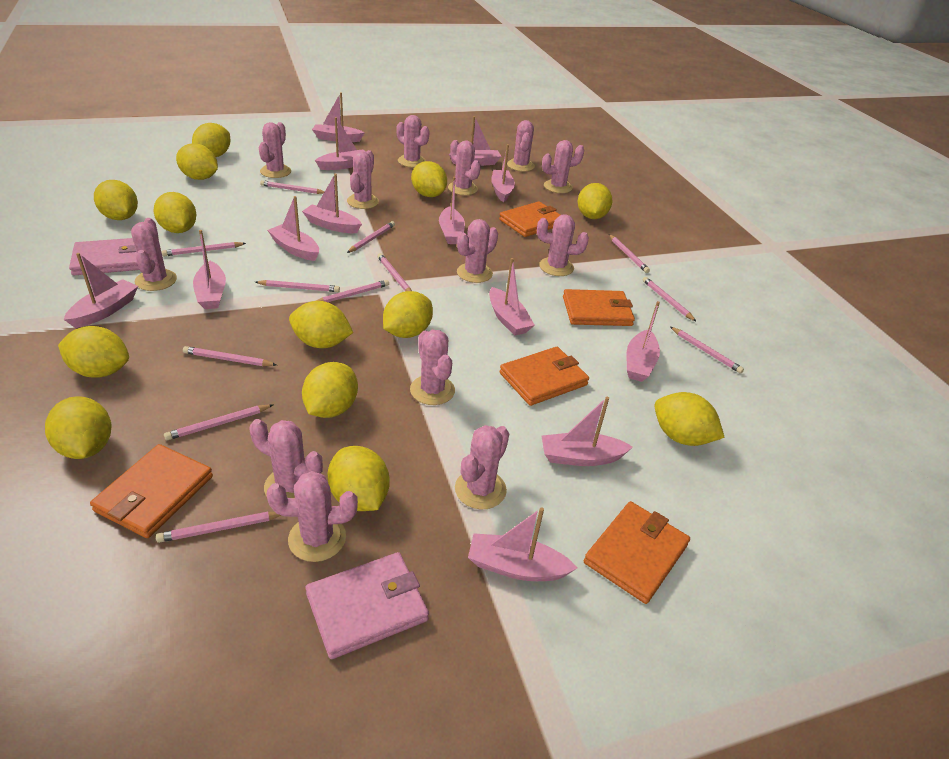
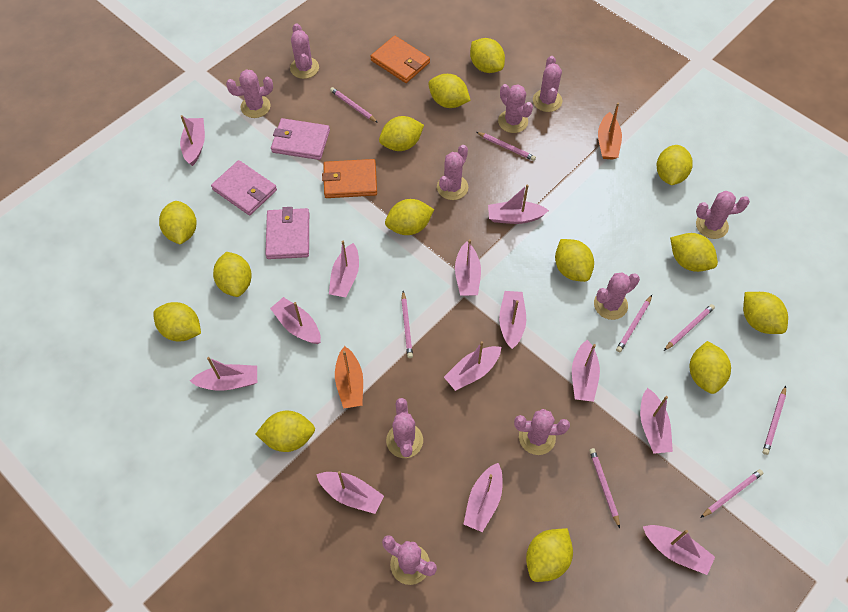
orange boat: 0 -> 2
orange wallet: 5 -> 2
pink cactus: 13 -> 10
pink pencil: 12 -> 8
pink wallet: 2 -> 3
yellow lemon: 13 -> 14

